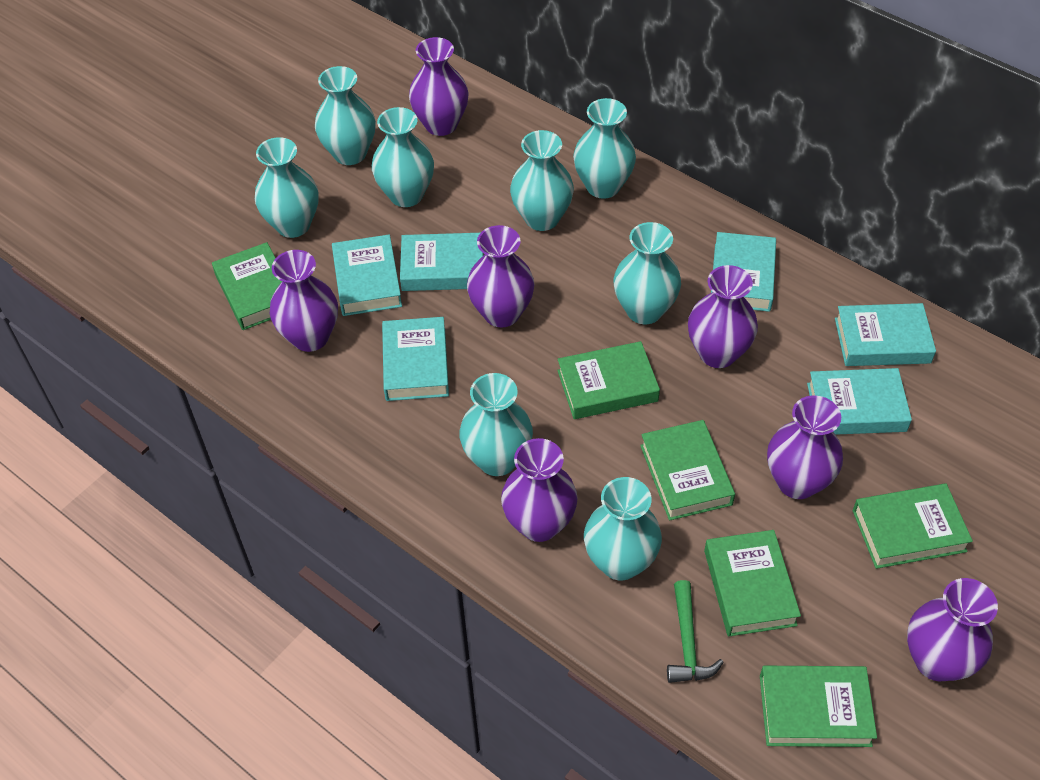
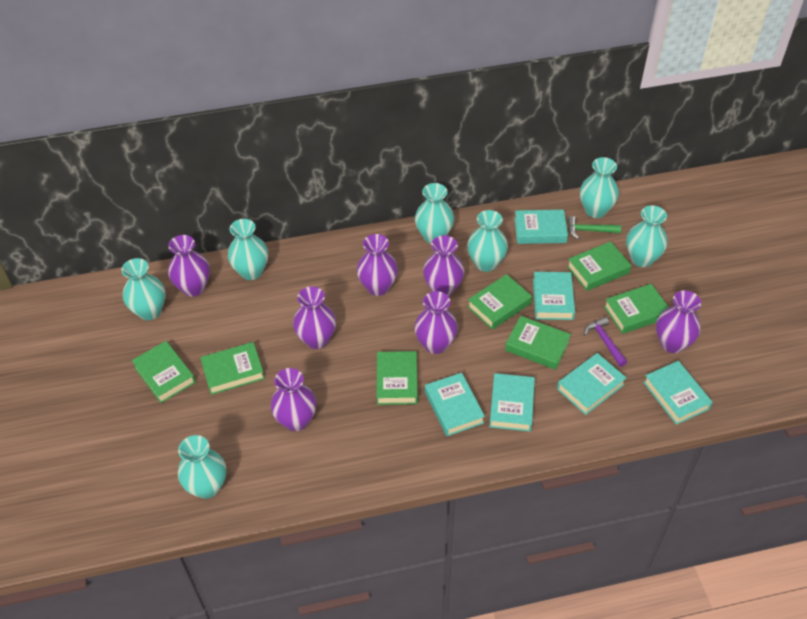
green book: 6 -> 7
purple hammer: 0 -> 1
turquoise vase: 8 -> 7

